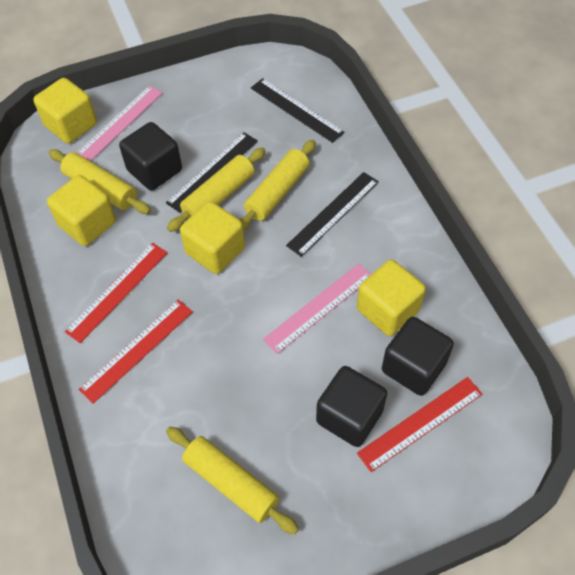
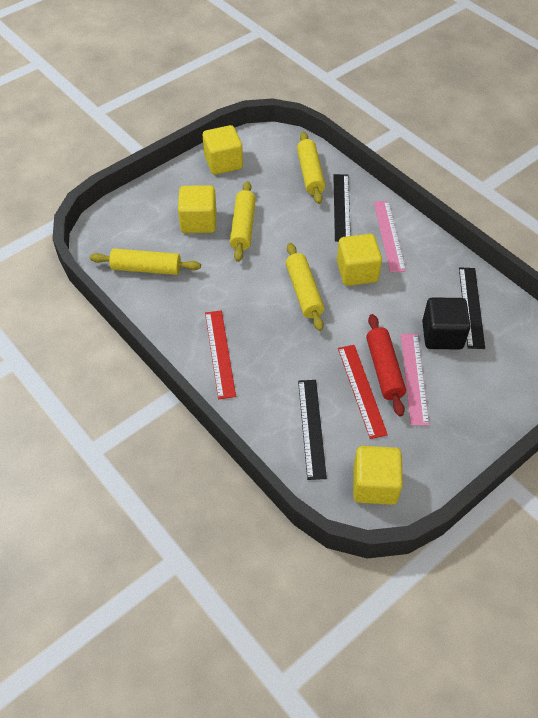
black cube: 3 -> 1
red rolling pin: 0 -> 1
red ruler: 3 -> 2

